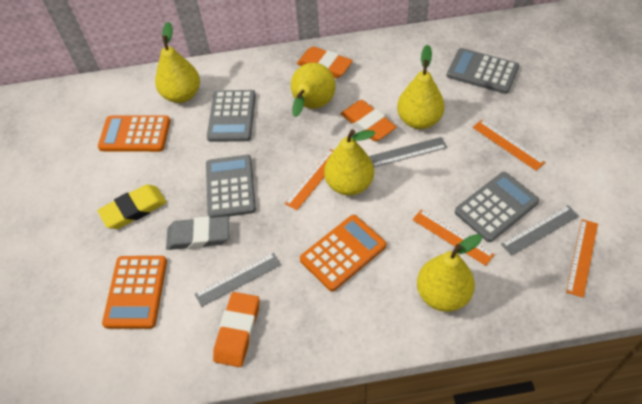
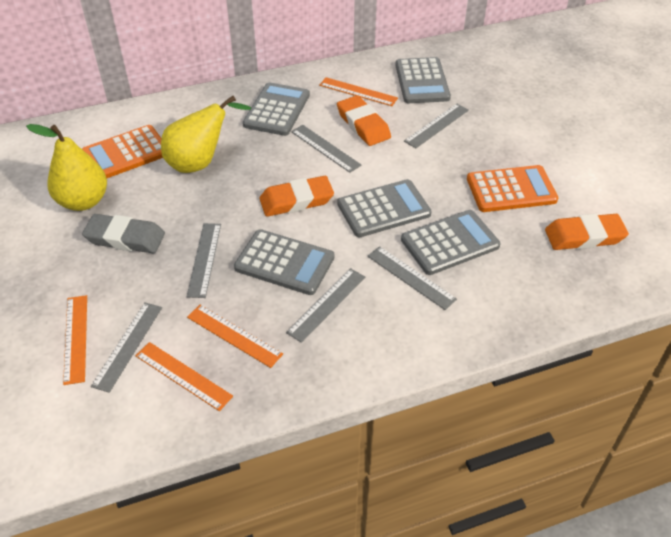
grey calculator: 4 -> 5
grey ruler: 3 -> 6
orange calculator: 3 -> 2
yellow eraser: 1 -> 0
yellow pear: 5 -> 2

